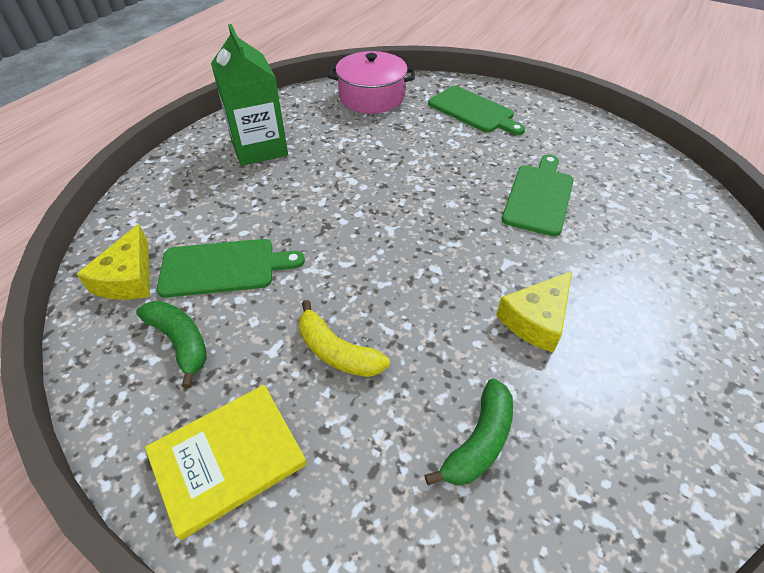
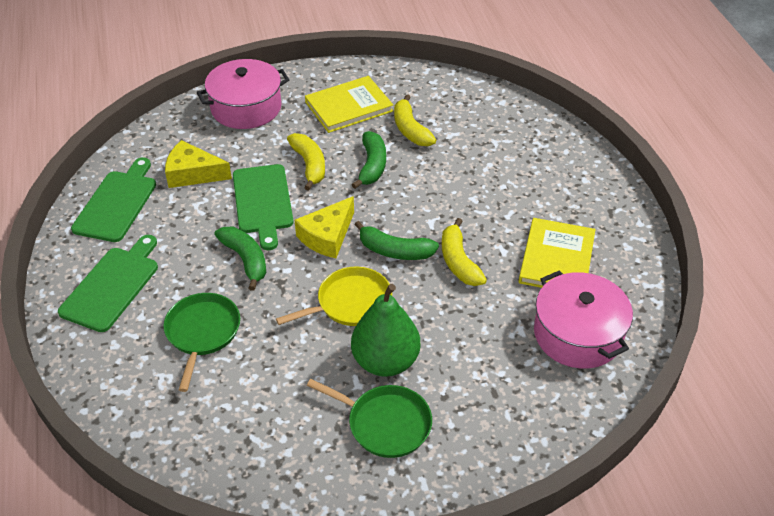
green banana: 2 -> 3
green carton: 1 -> 0
green pan: 0 -> 2
green pear: 0 -> 1
pink pot: 1 -> 2
yellow banana: 1 -> 3
yellow book: 1 -> 2
yellow pan: 0 -> 1

